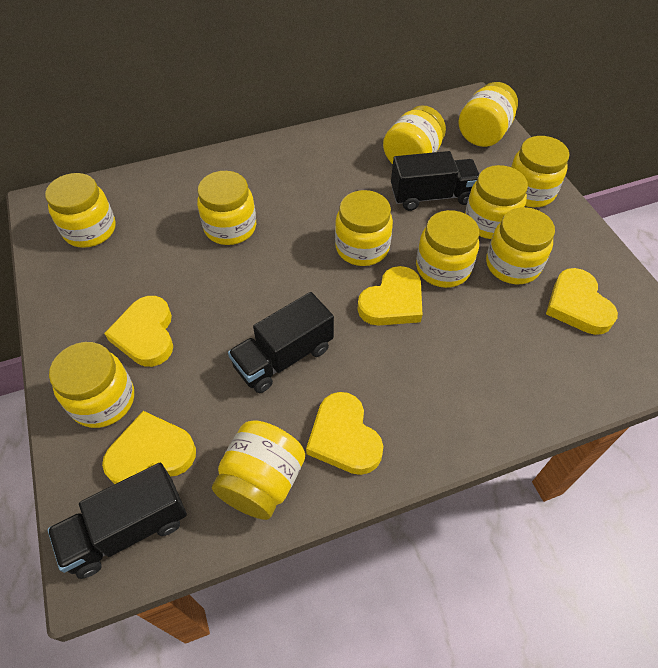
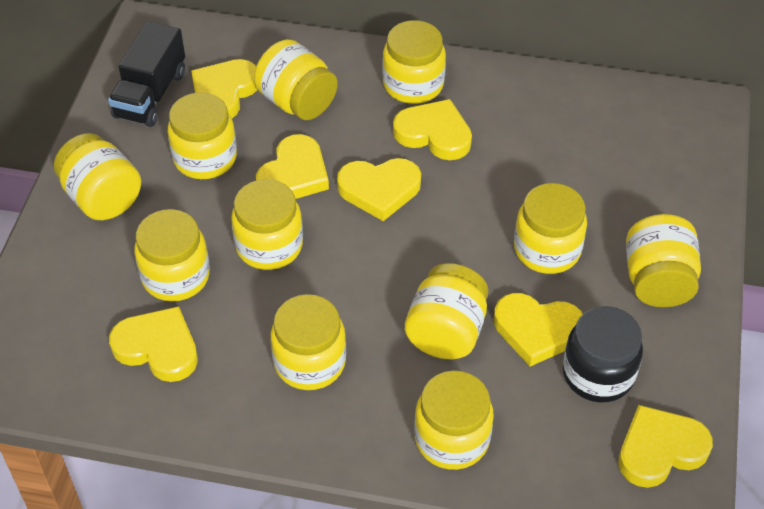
black jar: 0 -> 1
black truck: 3 -> 1
yellow heart: 5 -> 7

